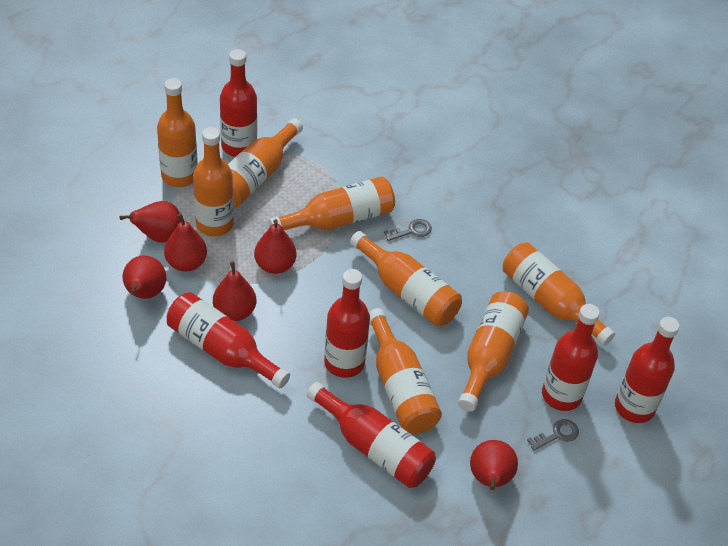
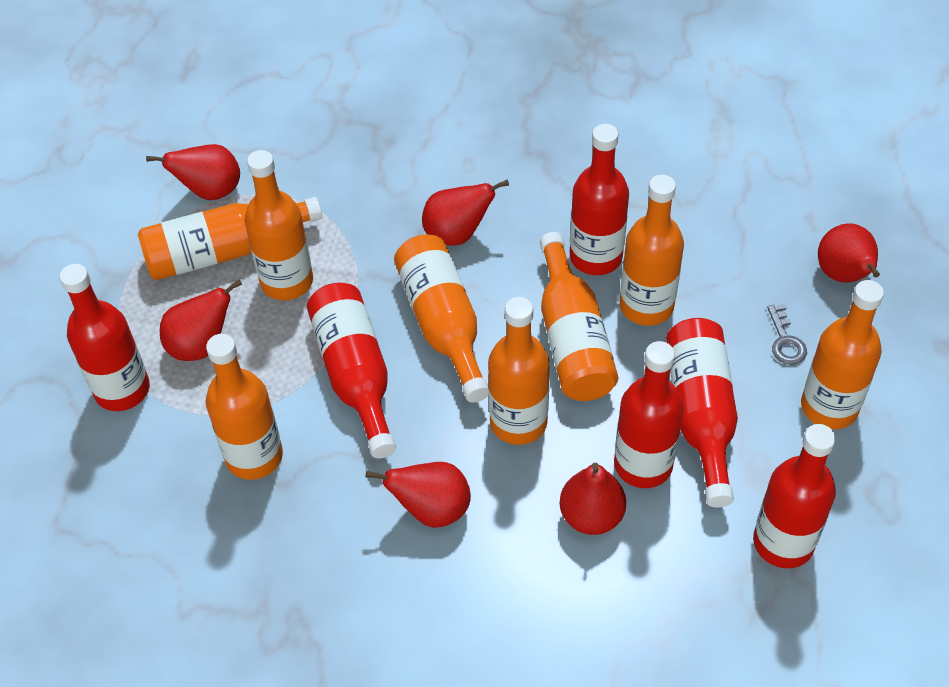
grey key: 2 -> 1

